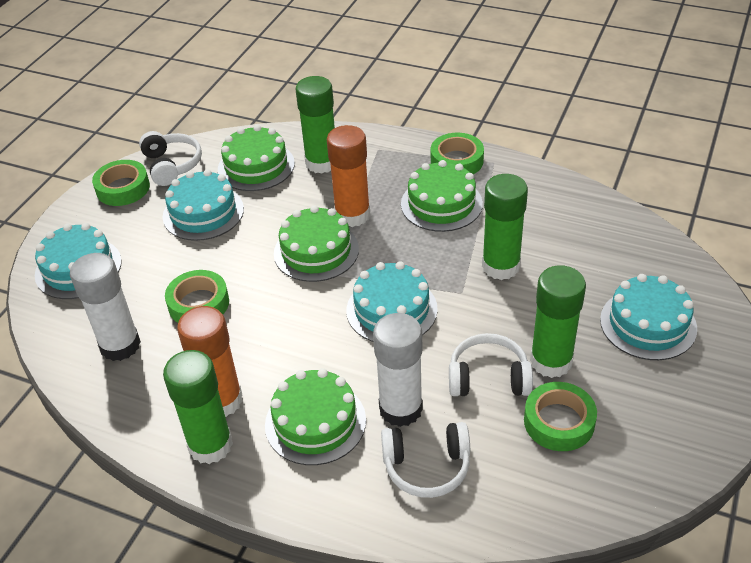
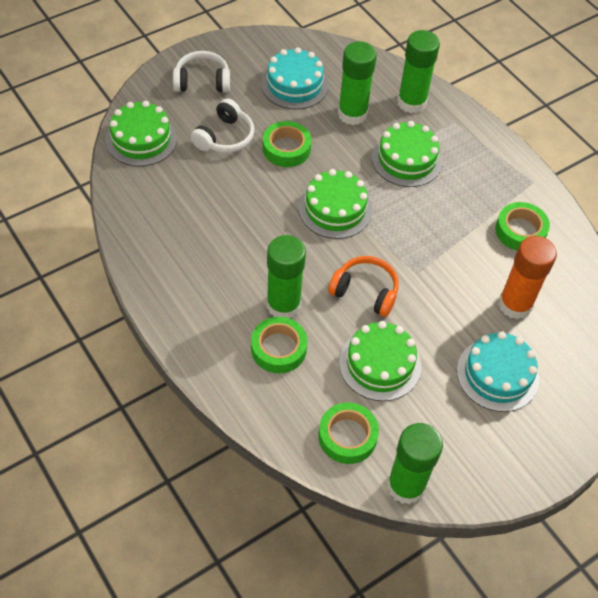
orange glue stick: 2 -> 1
orange headphones: 0 -> 1
turquoise cake: 4 -> 2
white glue stick: 2 -> 0
white headphones: 3 -> 2

